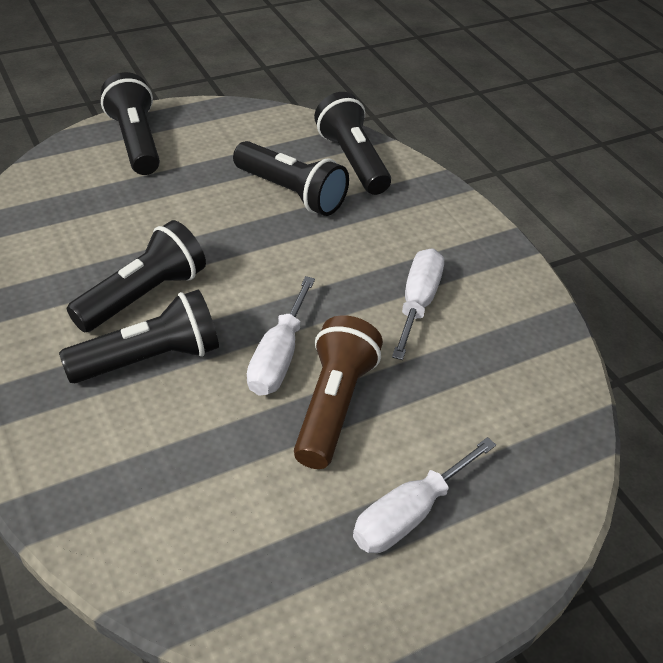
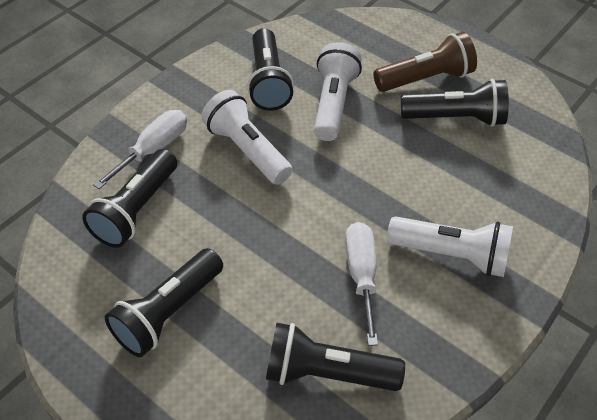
white flashlight: 0 -> 3
white screwdriver: 3 -> 2

